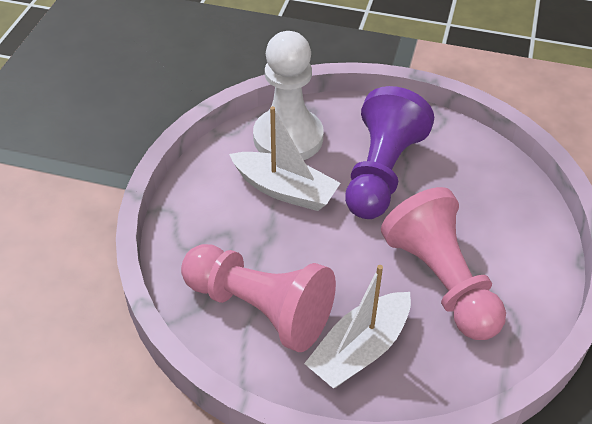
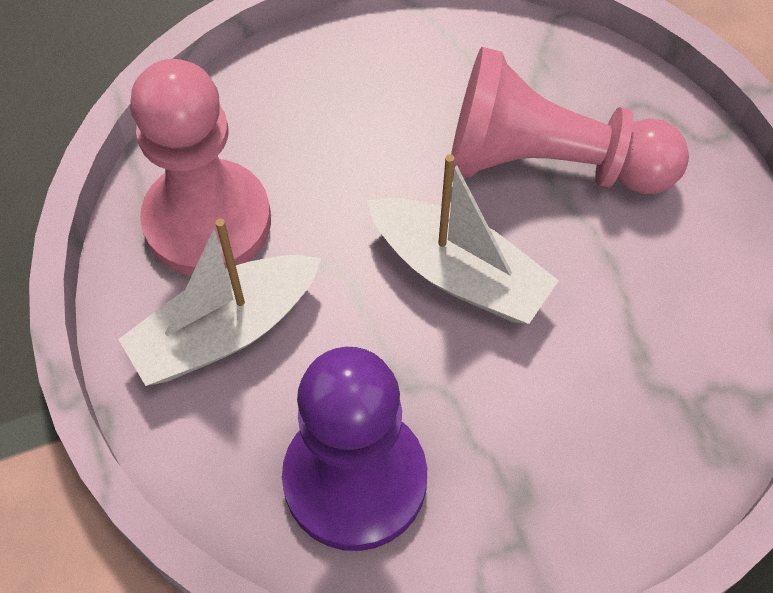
white pawn: 1 -> 0

